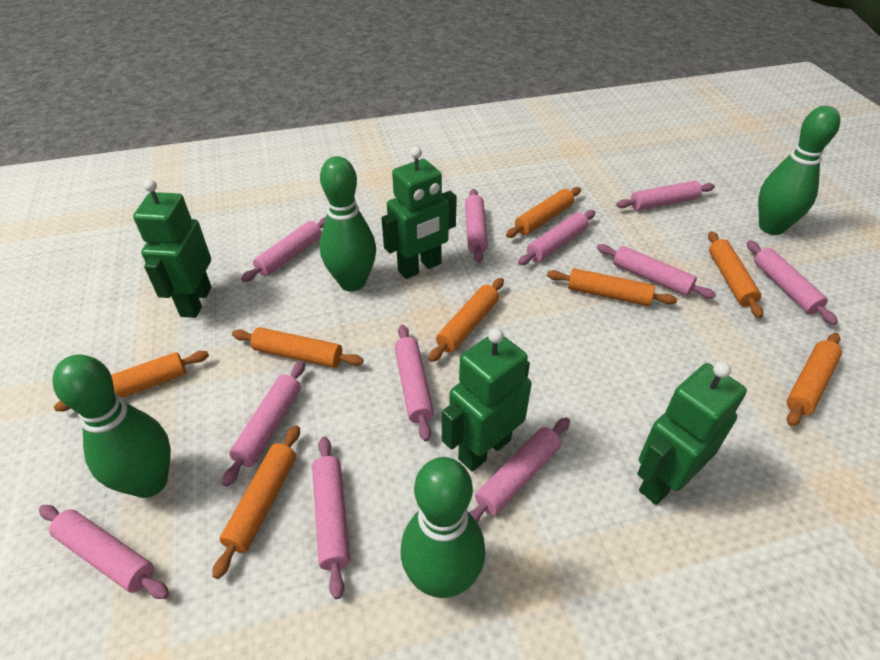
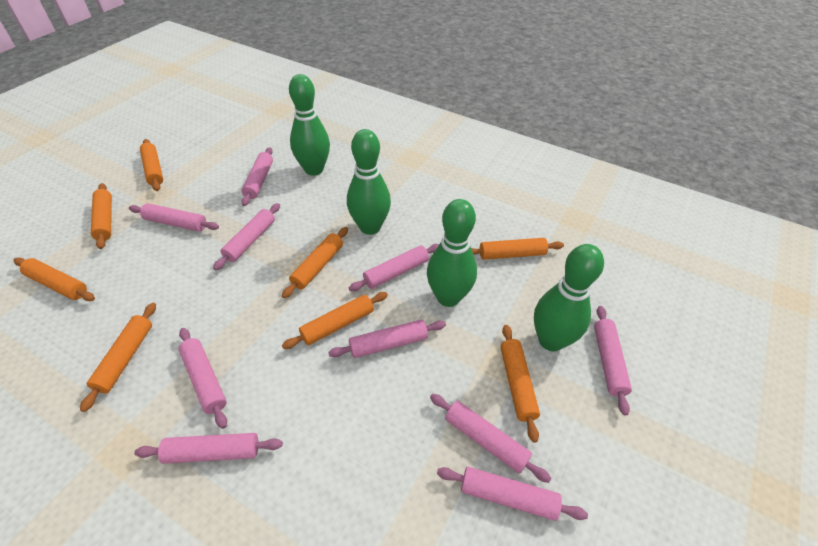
green robot: 4 -> 0
pink rolling pin: 11 -> 10

